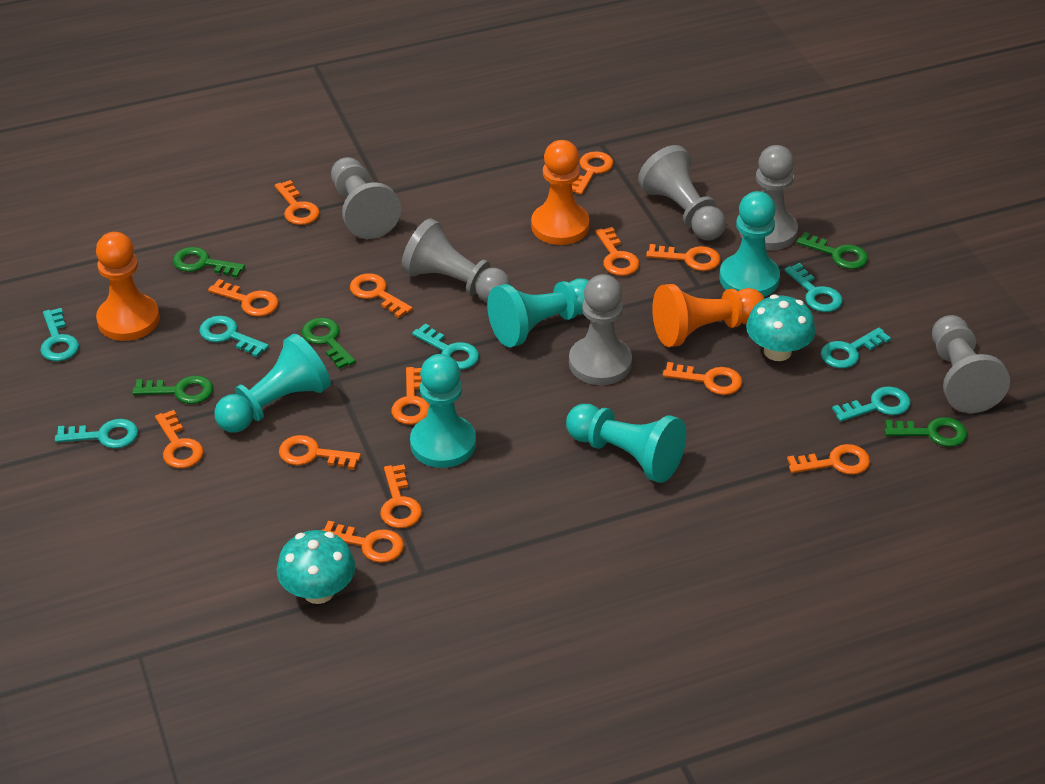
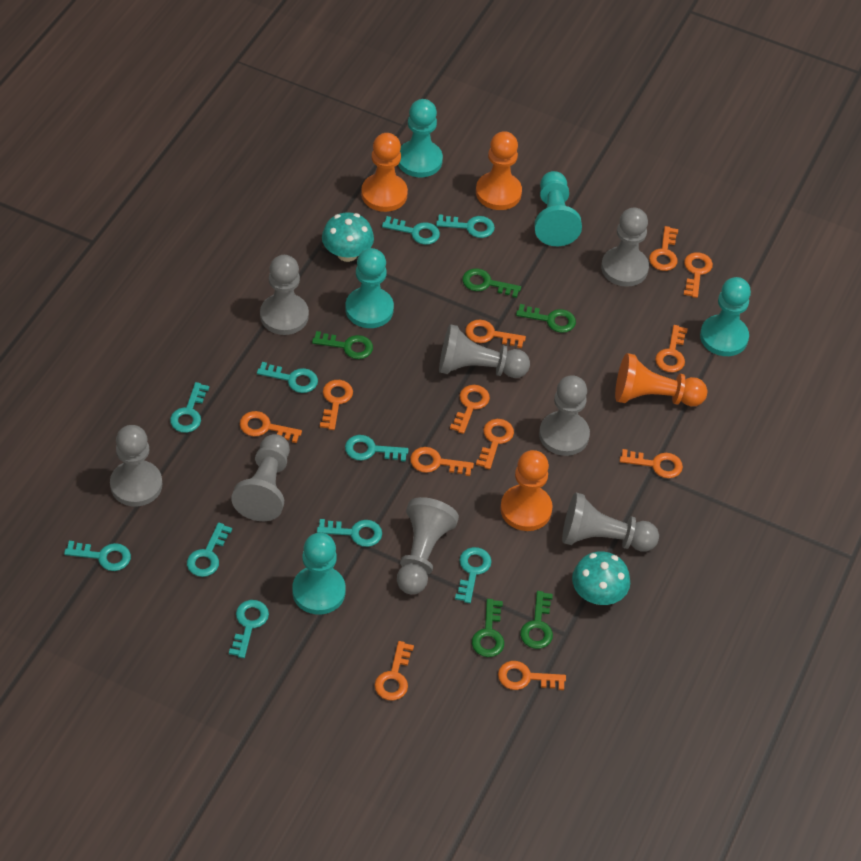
grey pawn: 6 -> 8
orange key: 13 -> 12
orange pawn: 3 -> 4
turquoise key: 7 -> 10

